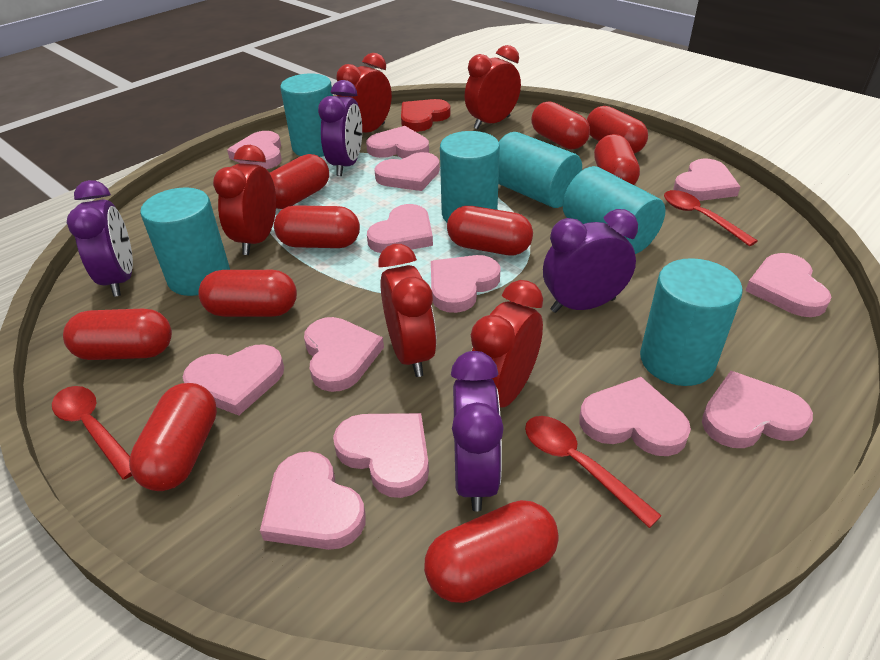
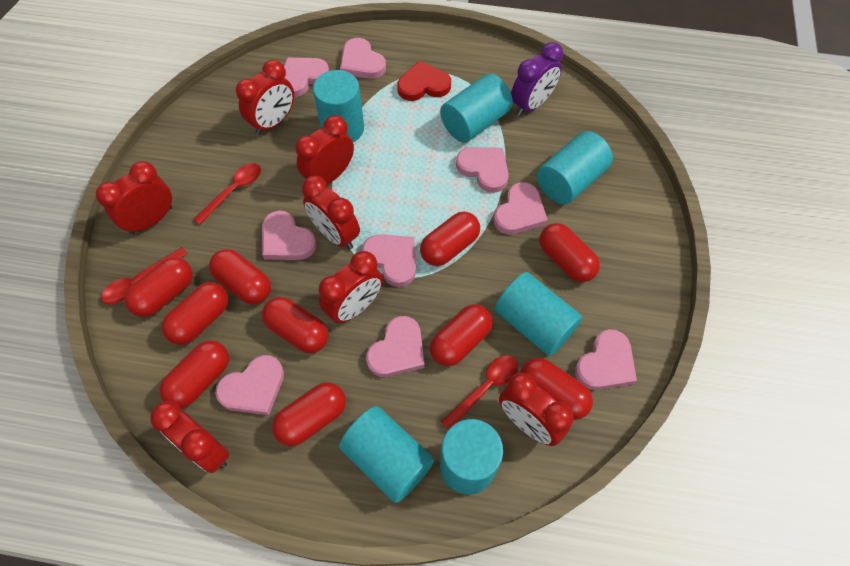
pink heart: 13 -> 9
purple clock: 4 -> 1
red clock: 5 -> 7

